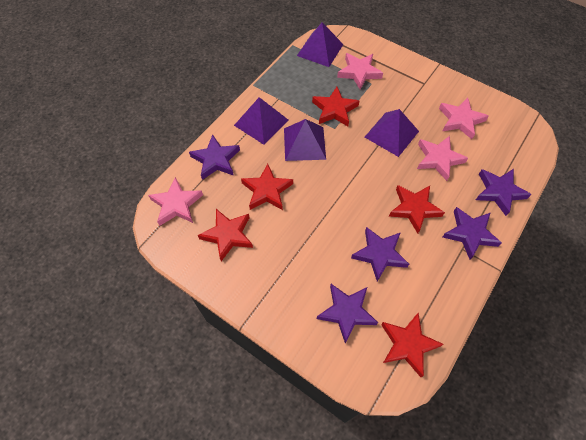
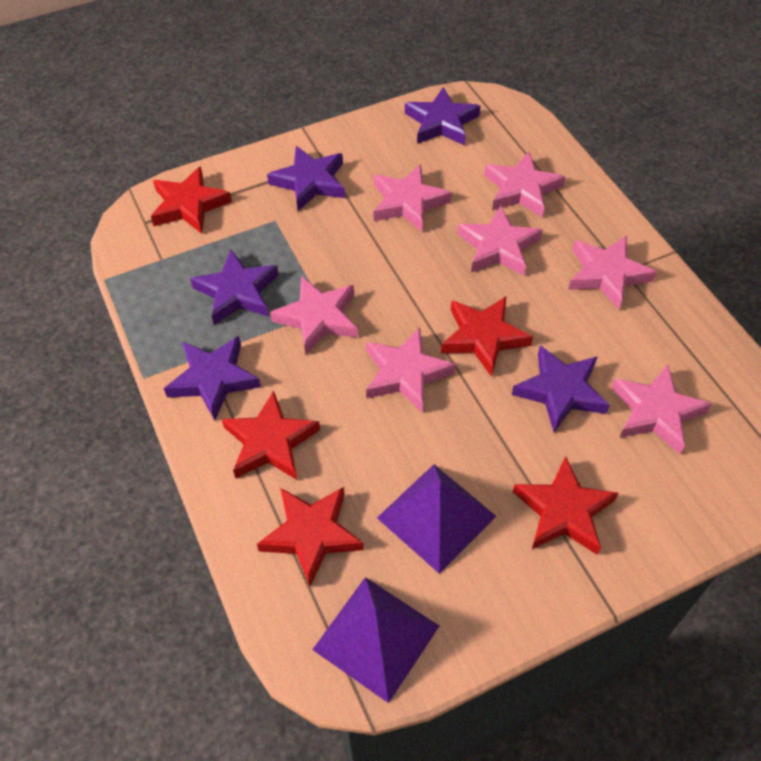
pink star: 4 -> 7
purple pyramid: 4 -> 2

